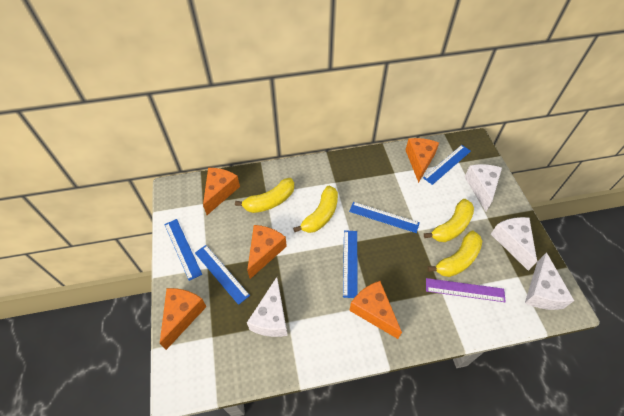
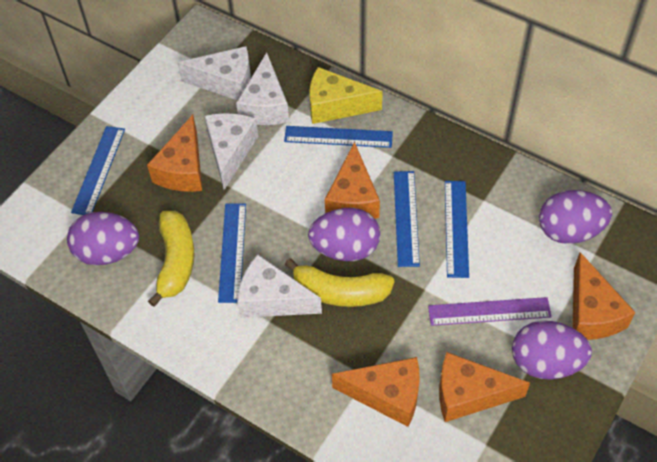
purple egg: 0 -> 4
yellow banana: 4 -> 2
yellow cheese: 0 -> 1

